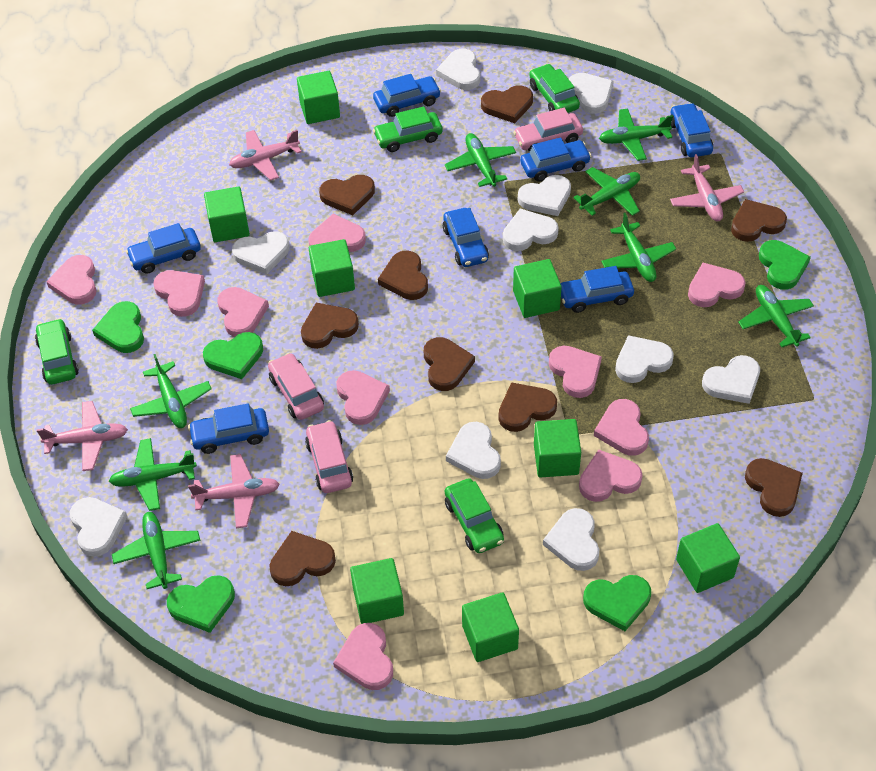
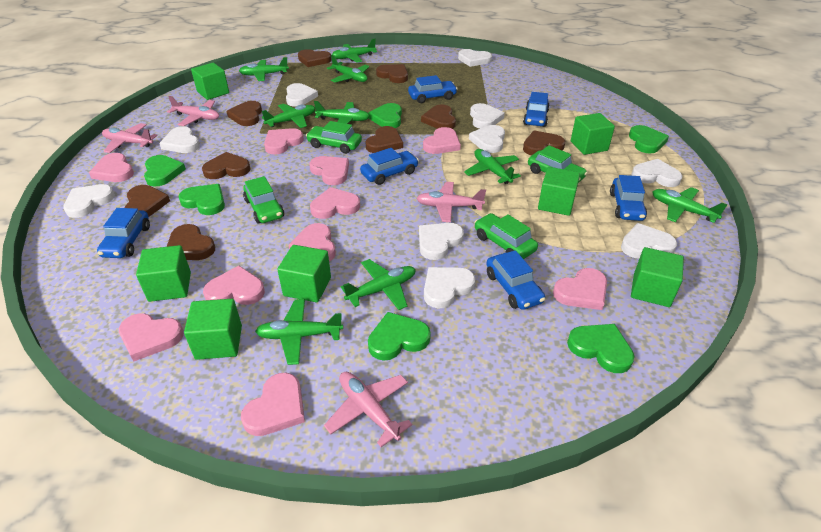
blue car: 7 -> 6
green cube: 8 -> 7
green heart: 5 -> 6
green plane: 8 -> 9
pink car: 3 -> 0

